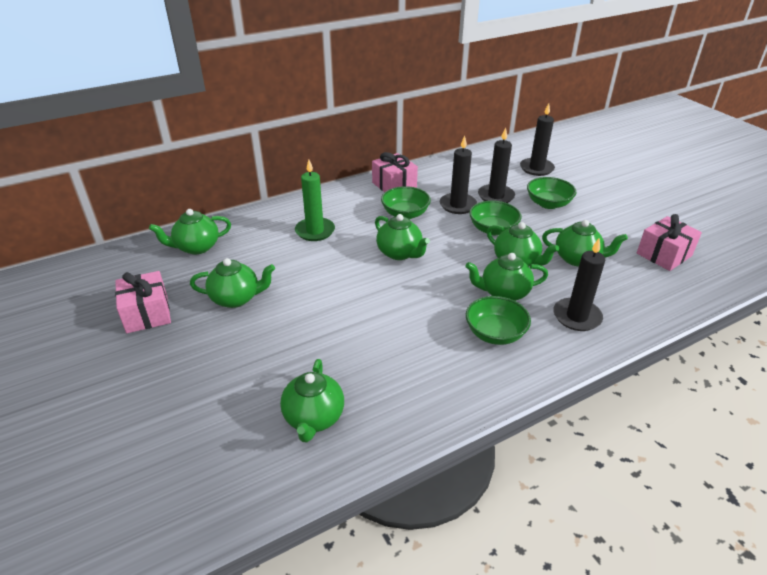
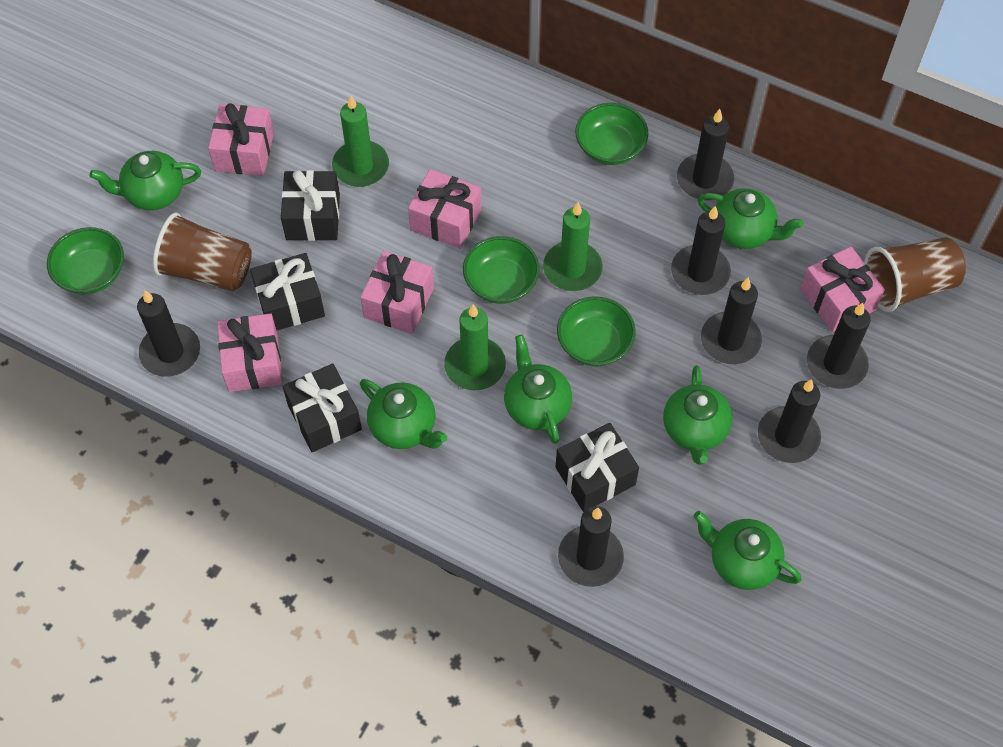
black candle: 4 -> 7
black gift: 0 -> 4
brown cup: 0 -> 2
green candle: 1 -> 3
green teapot: 7 -> 6
pink gift: 3 -> 5

